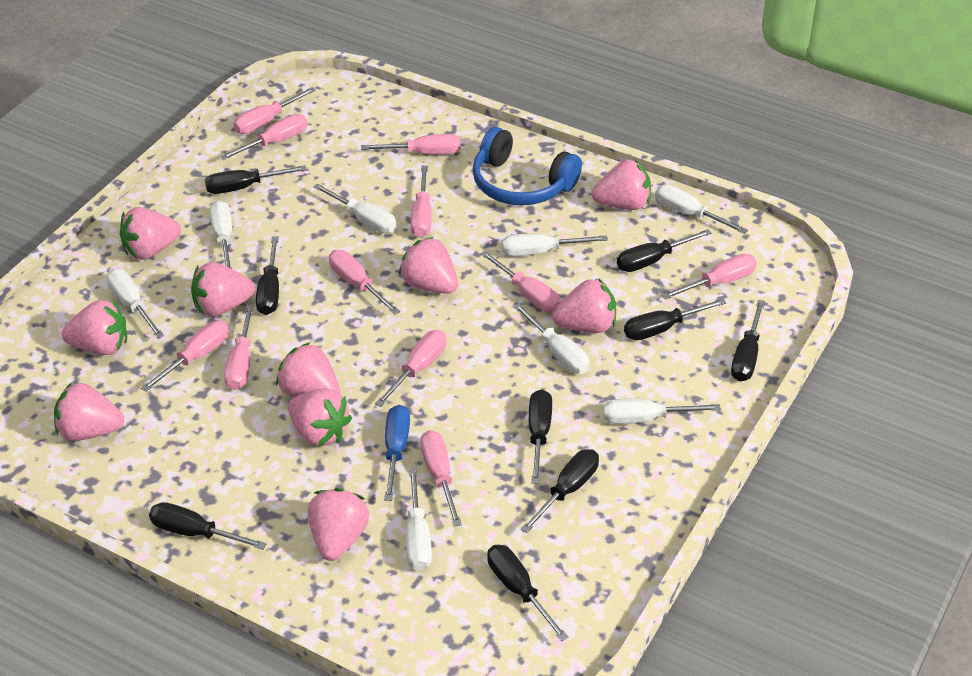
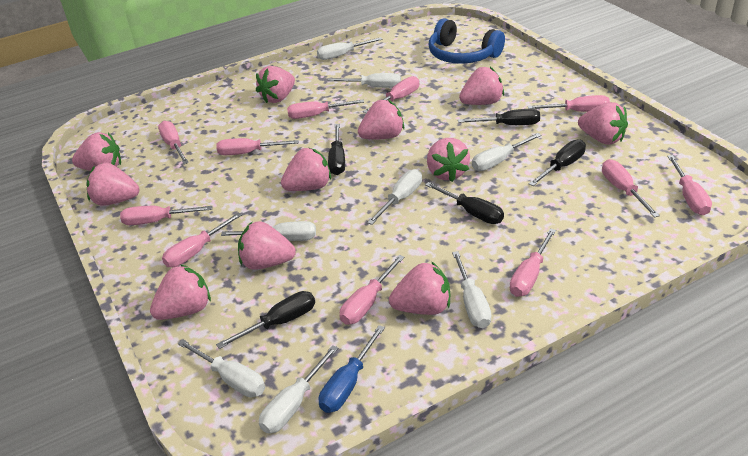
black screwdriver: 9 -> 5
pink strawberry: 10 -> 11

